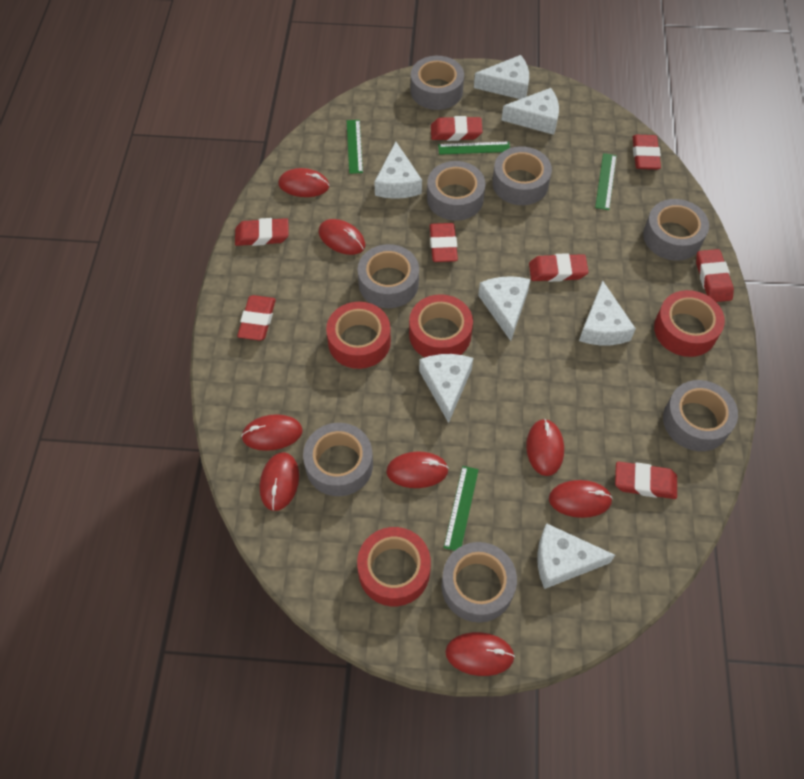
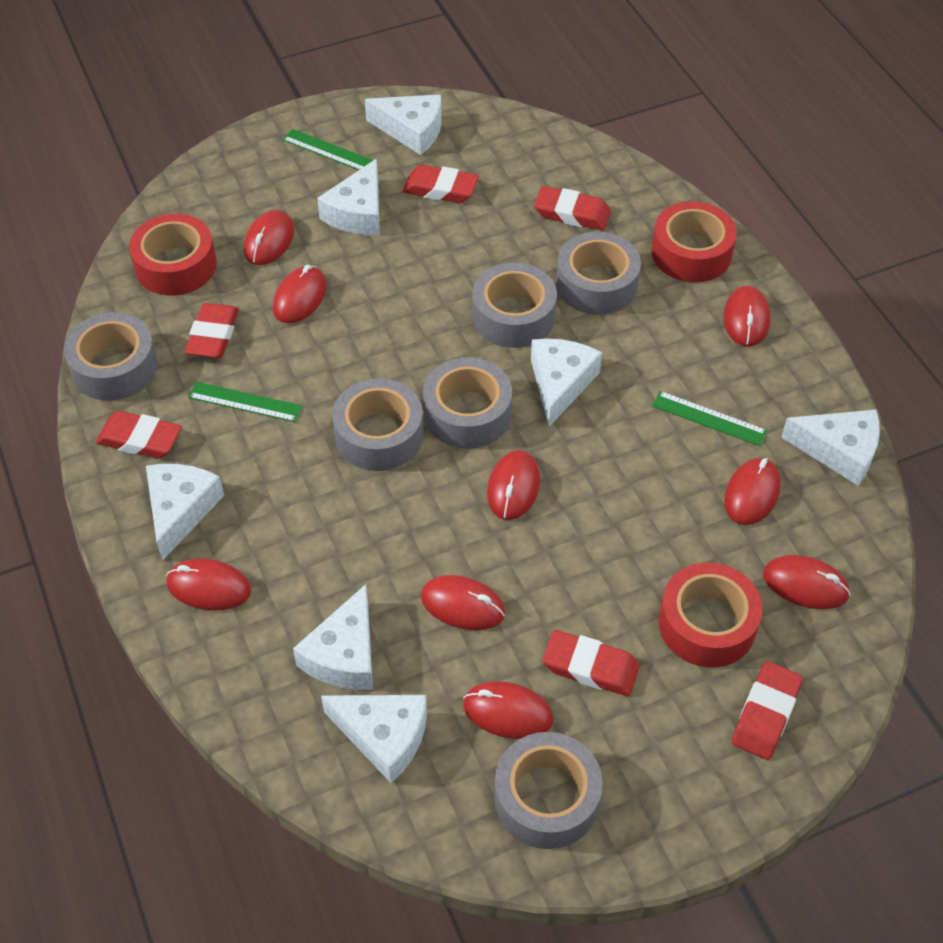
green ruler: 4 -> 3
grey tape: 8 -> 6
red eraser: 8 -> 6
red mouse: 8 -> 9
red tape: 4 -> 3

